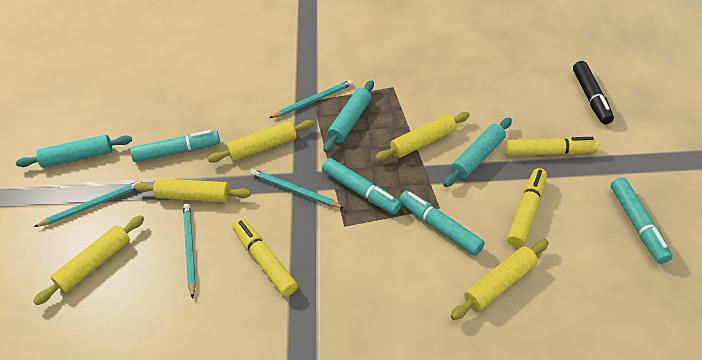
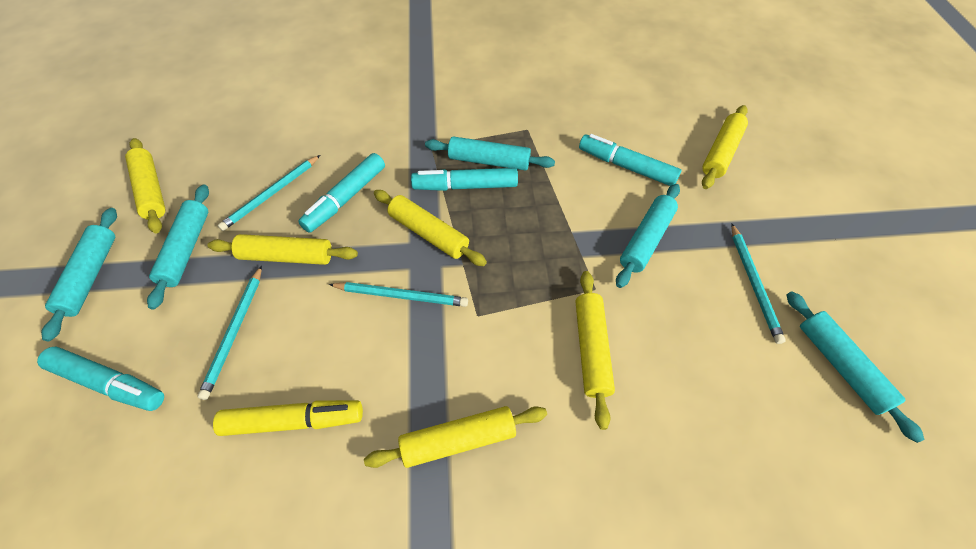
black marker: 1 -> 0
turquoise rolling pin: 3 -> 5
yellow marker: 3 -> 1
yellow rolling pin: 5 -> 6

